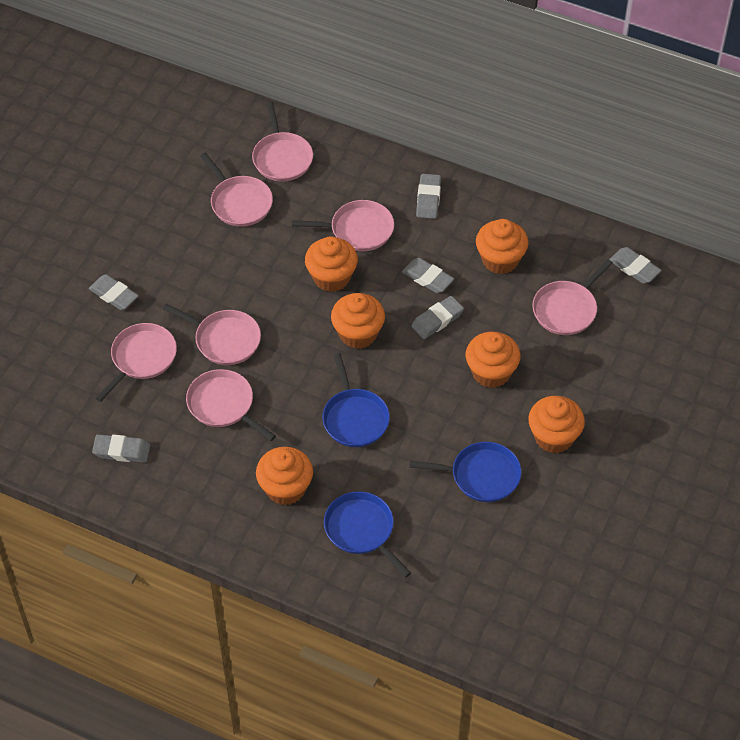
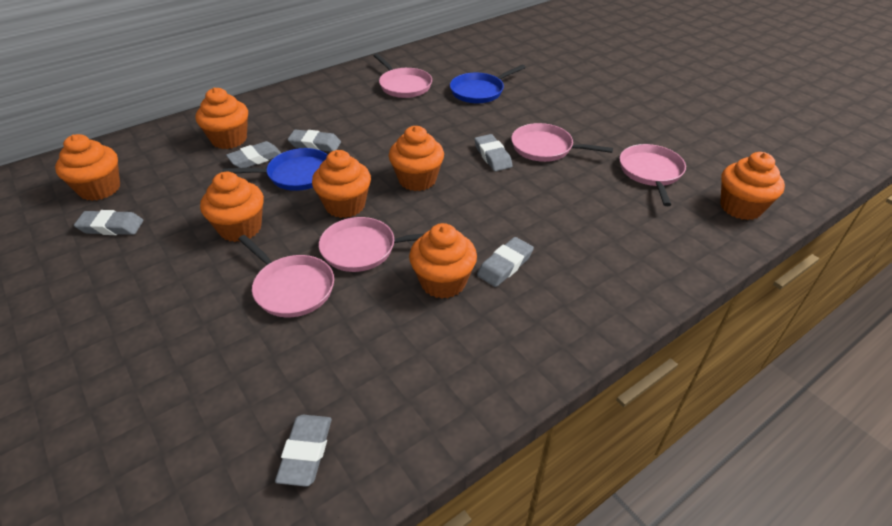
blue pan: 3 -> 2
orange cupcake: 6 -> 7
pink pan: 7 -> 5

